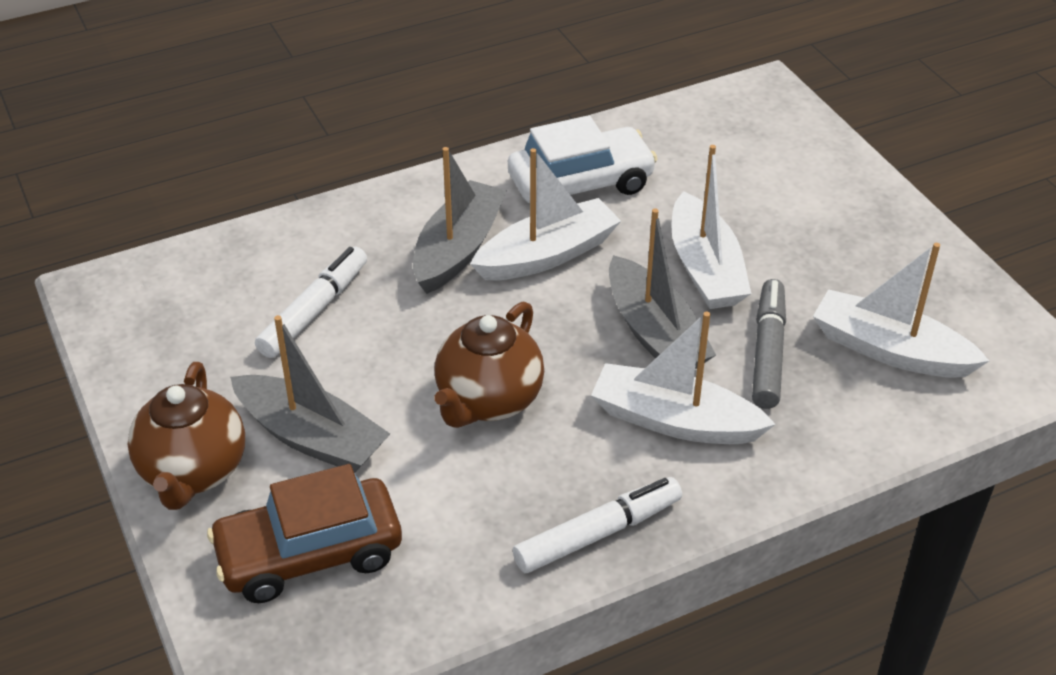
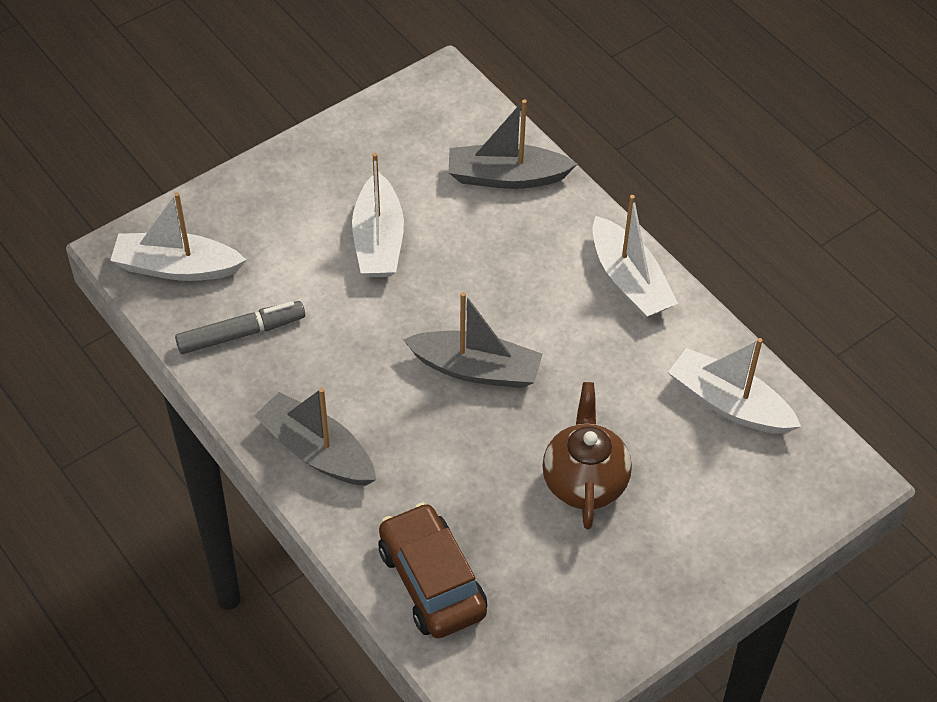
brown teapot: 2 -> 1
white car: 1 -> 0
white marker: 2 -> 0

